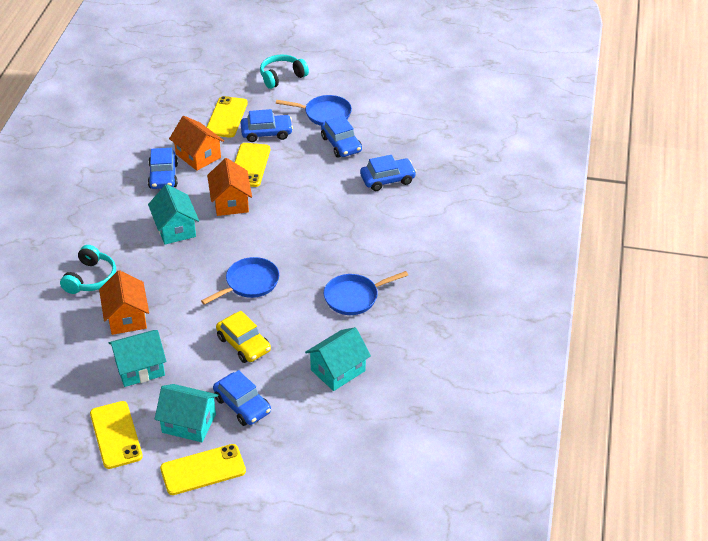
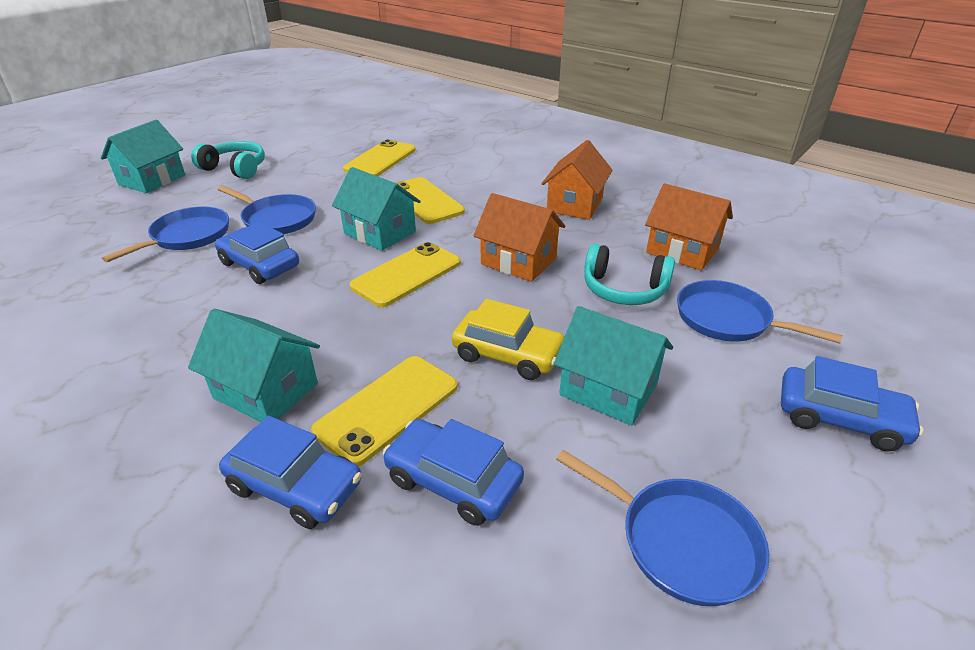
blue car: 5 -> 4
blue pan: 3 -> 4

